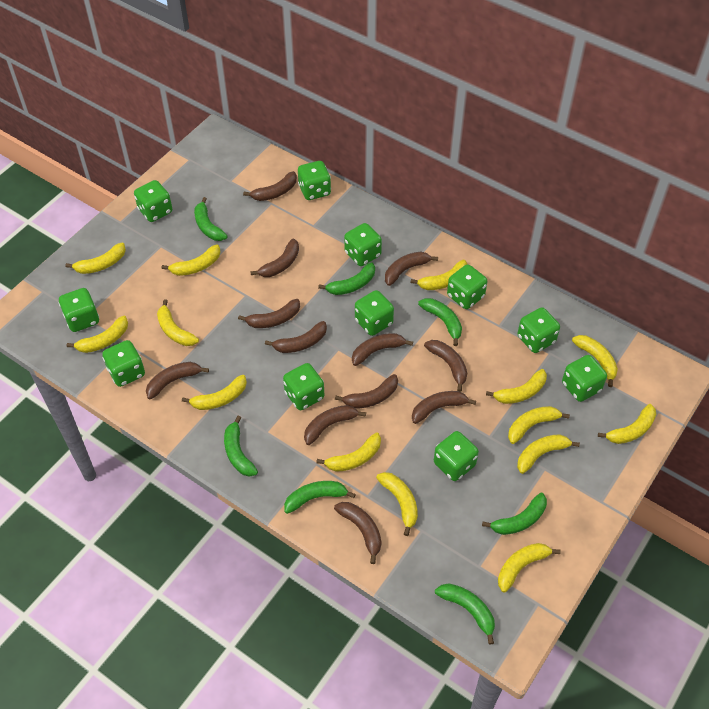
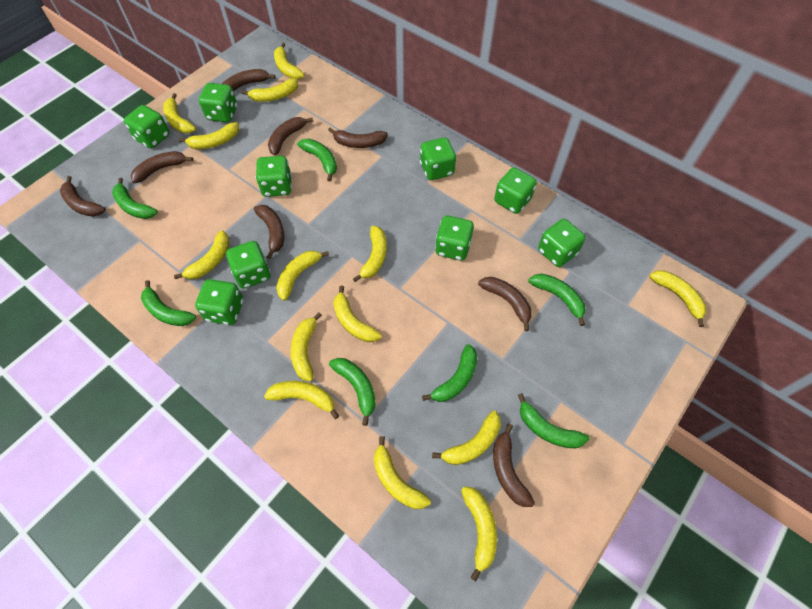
brown banana: 12 -> 8
green dice: 11 -> 9

